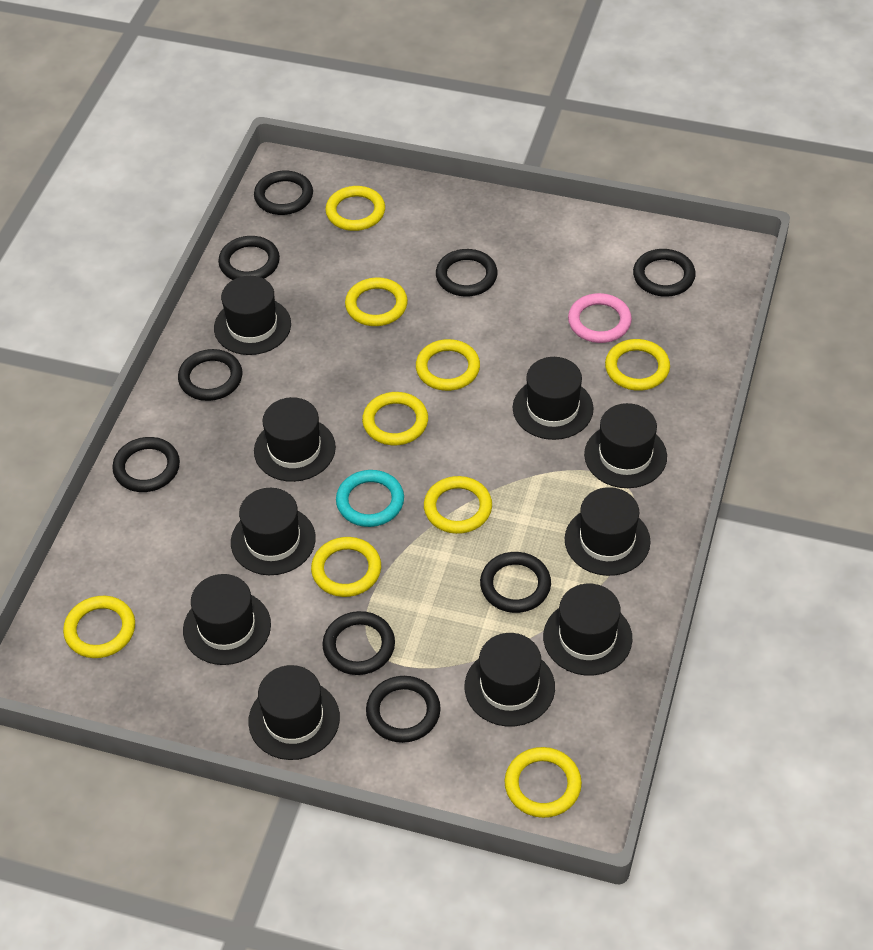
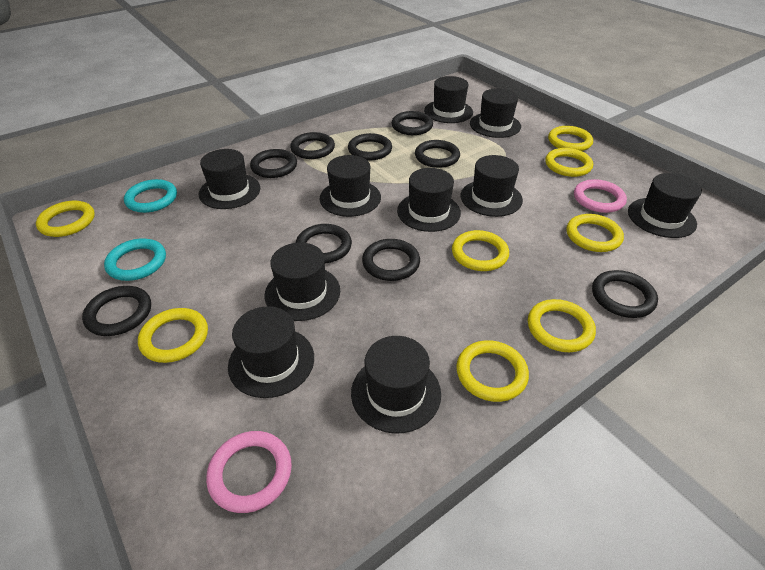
pink ring: 1 -> 2
turquoise ring: 1 -> 2
yellow ring: 9 -> 8

